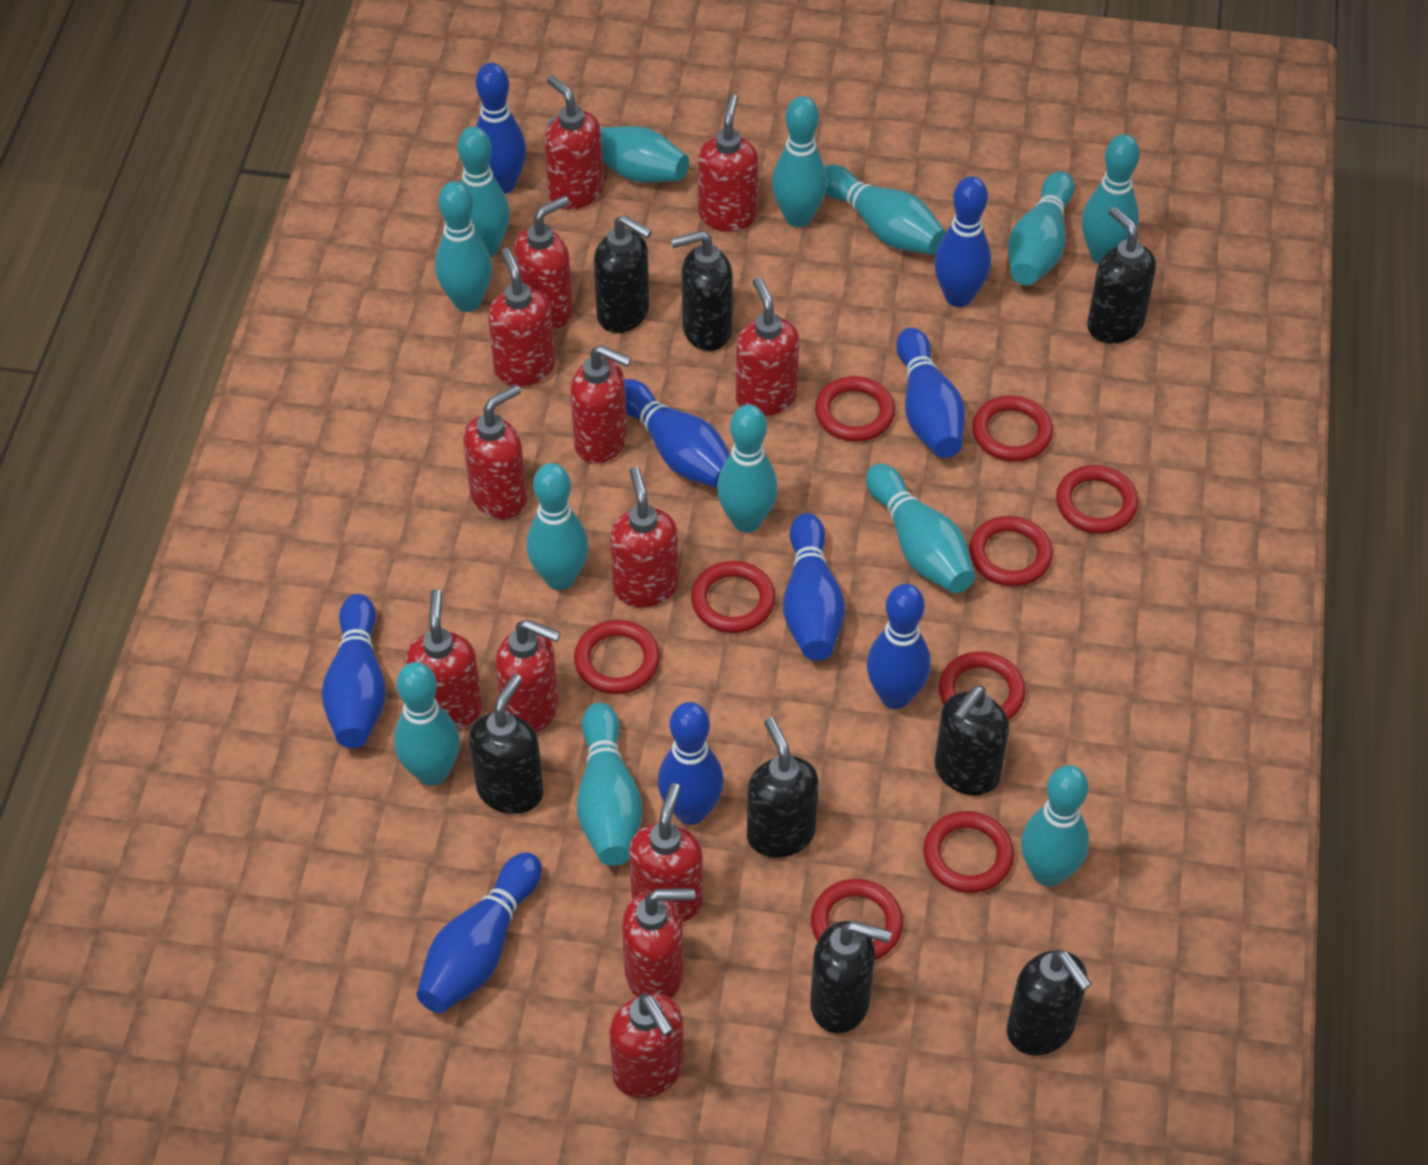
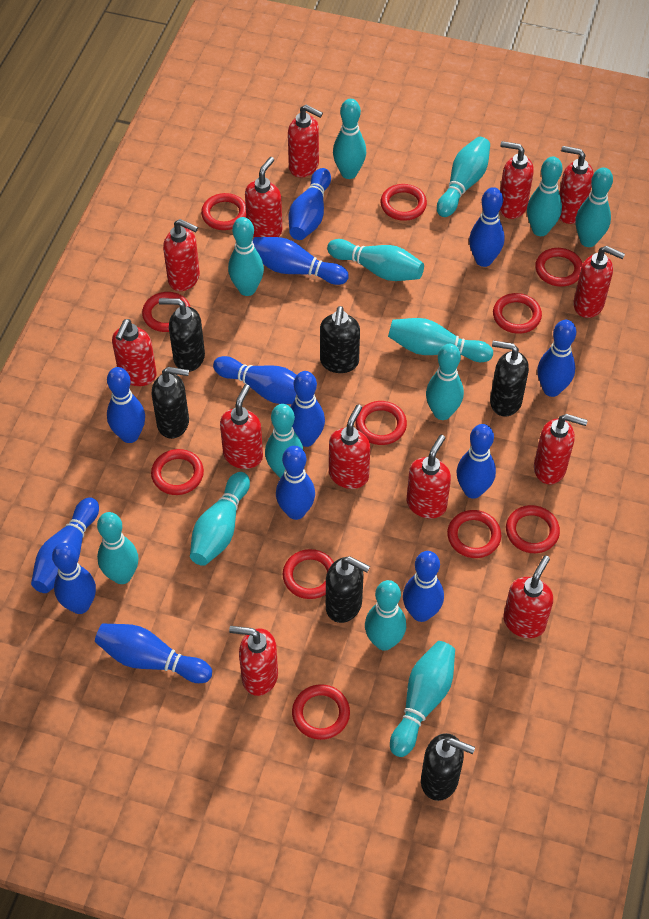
black soap dispenser: 8 -> 6
blue bowling pin: 9 -> 13
red ring: 9 -> 11

